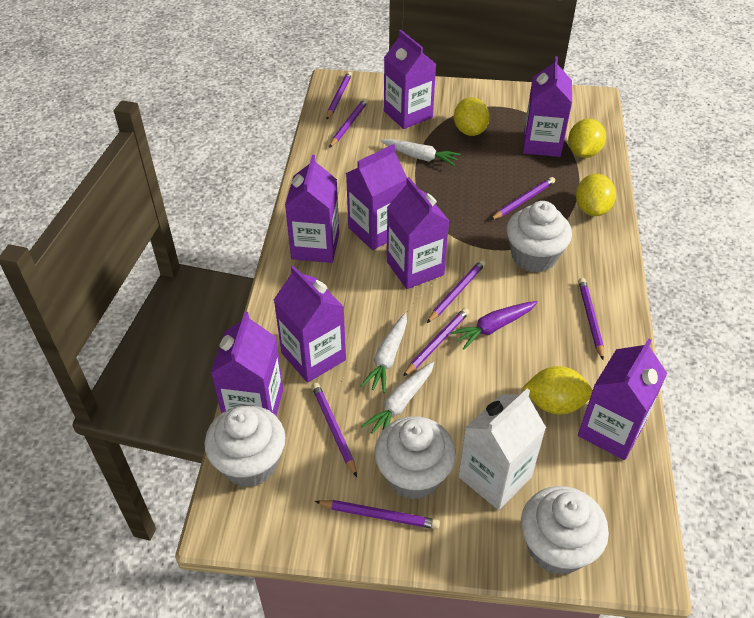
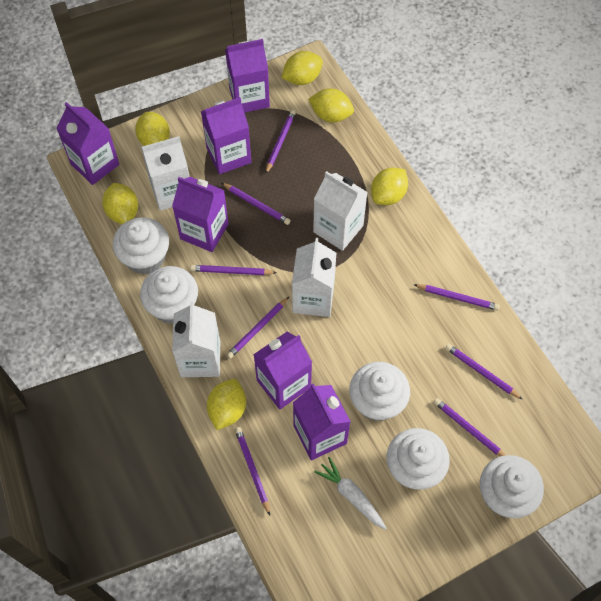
purple carrot: 1 -> 0
purple carton: 8 -> 6
white carrot: 3 -> 1
white carton: 1 -> 4
white cupcake: 4 -> 5
yellow lemon: 4 -> 6

